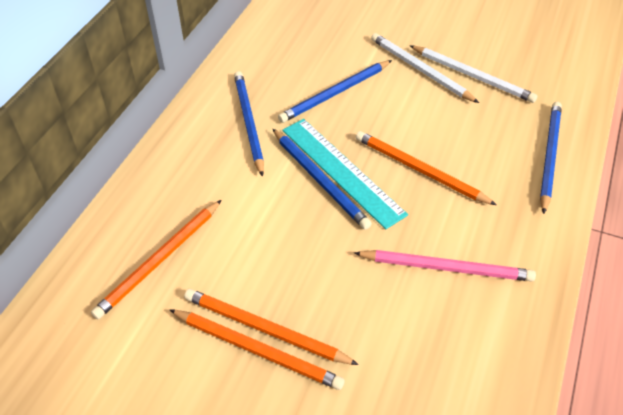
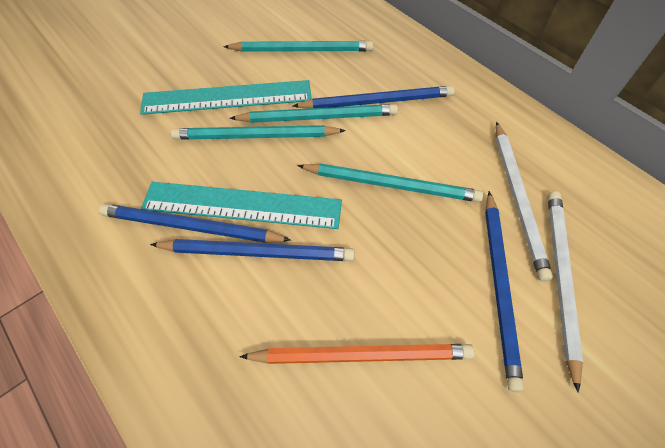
orange pencil: 4 -> 1
pink pencil: 1 -> 0
turquoise pencil: 0 -> 4
turquoise ruler: 1 -> 2

